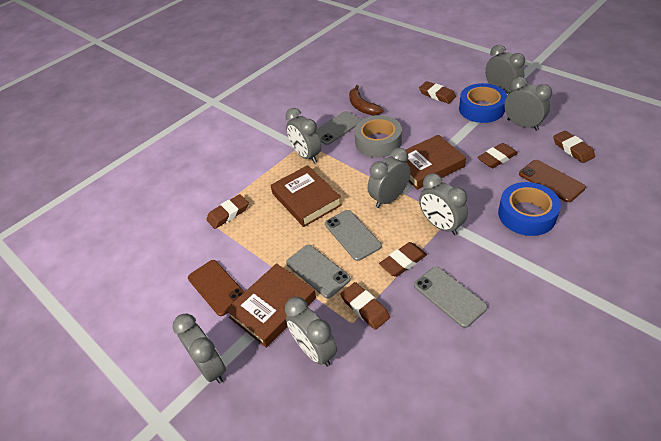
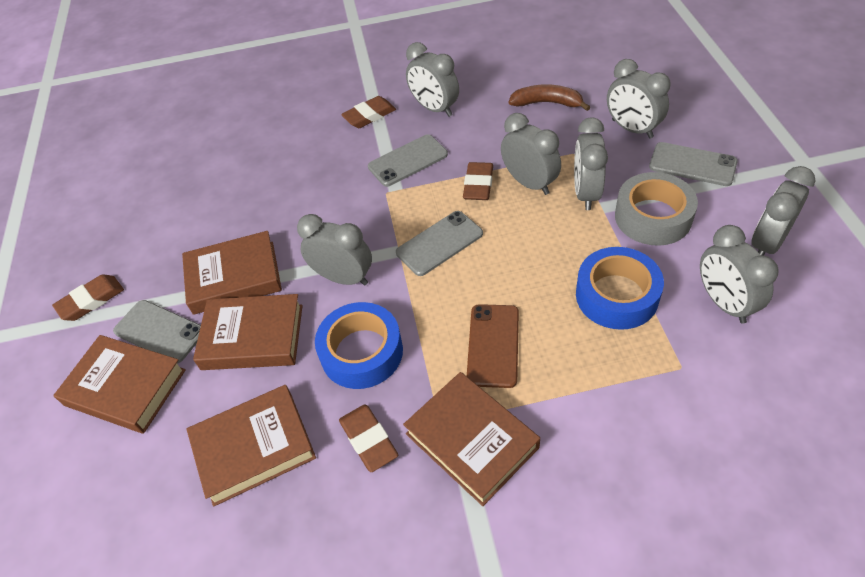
brown book: 3 -> 5
brown eraser: 6 -> 4
brown phone: 2 -> 1

